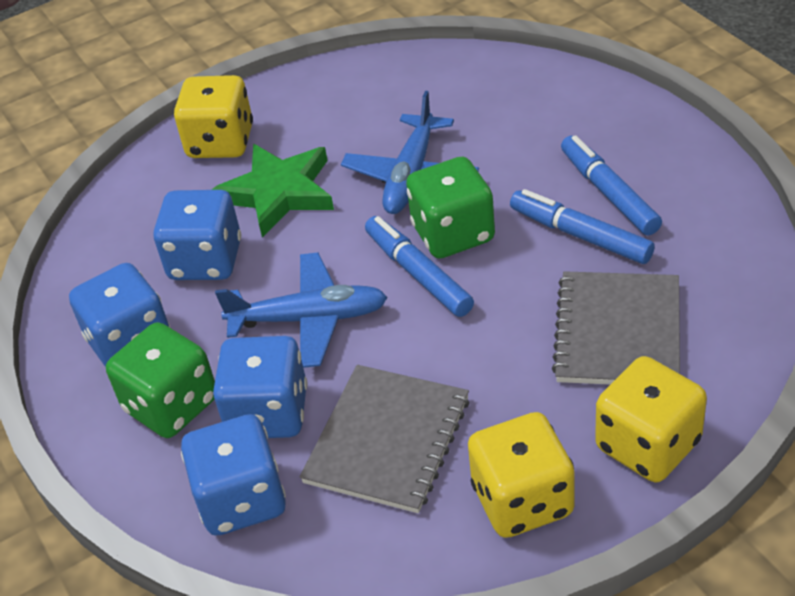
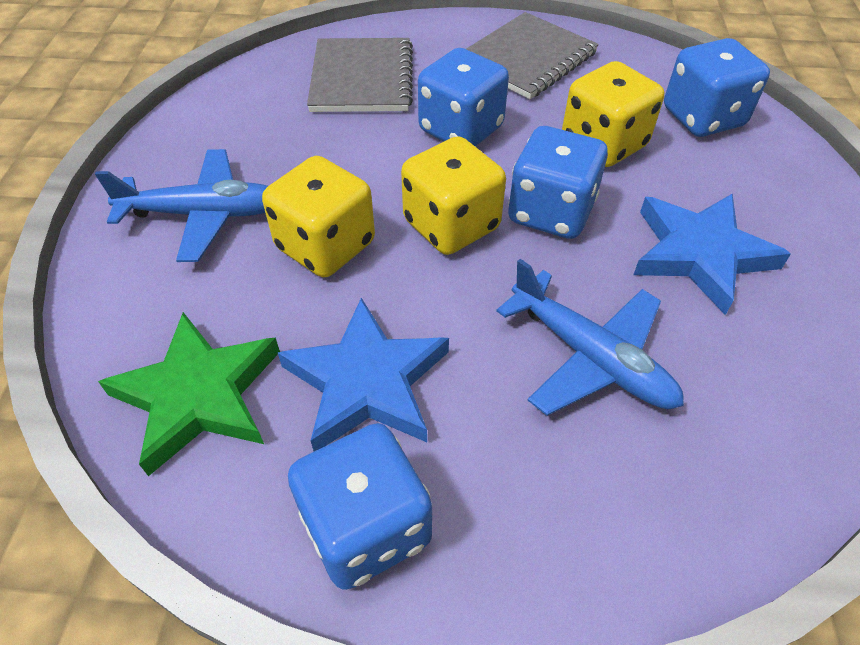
blue marker: 3 -> 0
blue star: 0 -> 2
green dice: 2 -> 0

